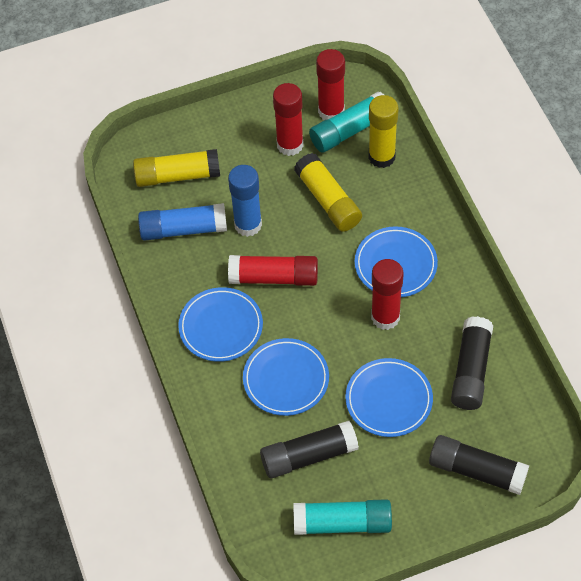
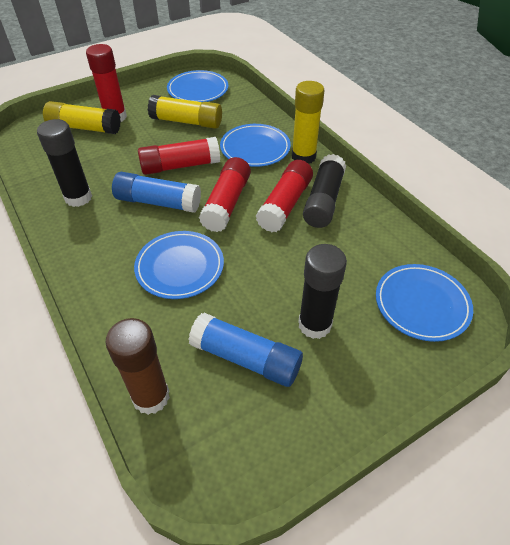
brown glue stick: 0 -> 1
turquoise glue stick: 2 -> 0

